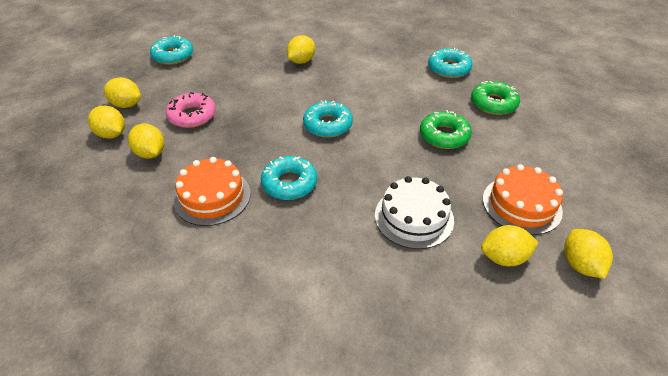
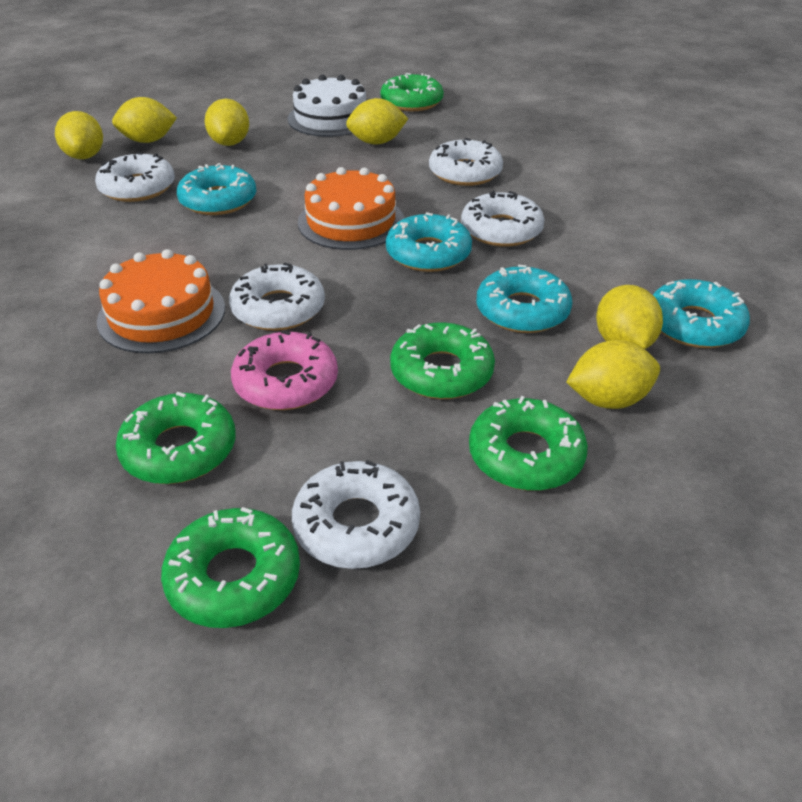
green donut: 2 -> 5
white donut: 0 -> 5

